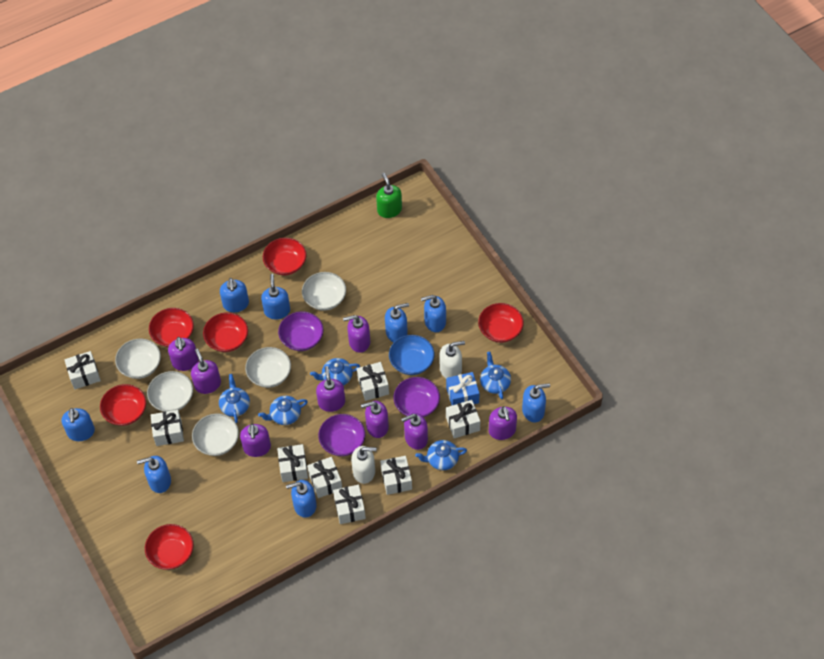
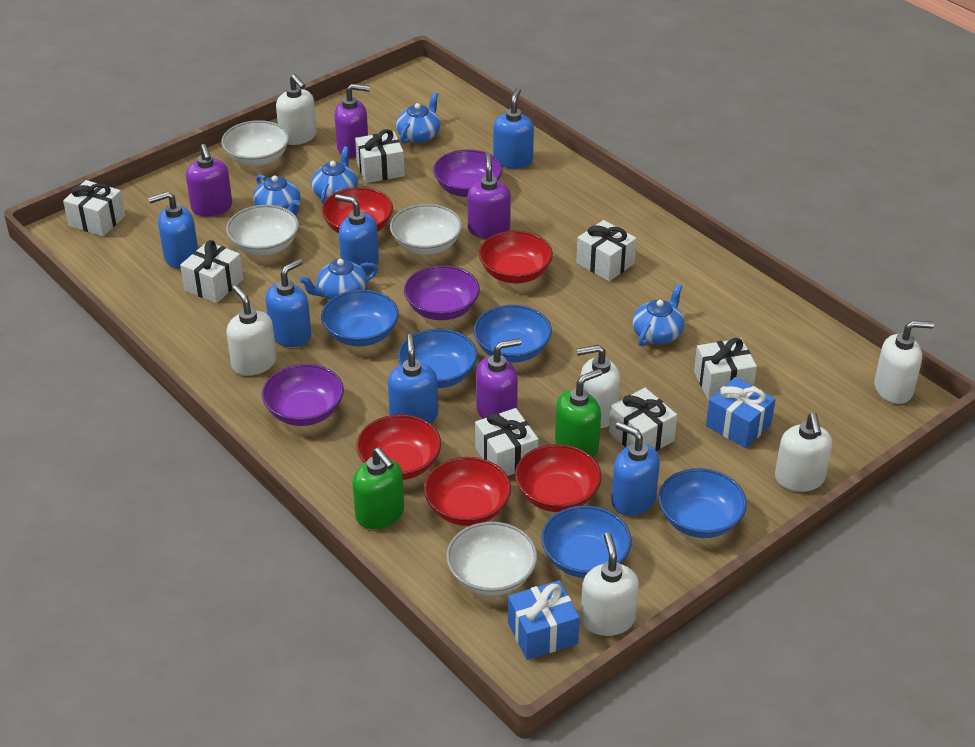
blue bowl: 1 -> 5
blue gift: 1 -> 2
blue soap dispenser: 8 -> 6
green soap dispenser: 1 -> 2
purple soap dispenser: 8 -> 4
red bowl: 6 -> 5
white bowl: 5 -> 4
white gift: 8 -> 7
white soap dispenser: 2 -> 6

